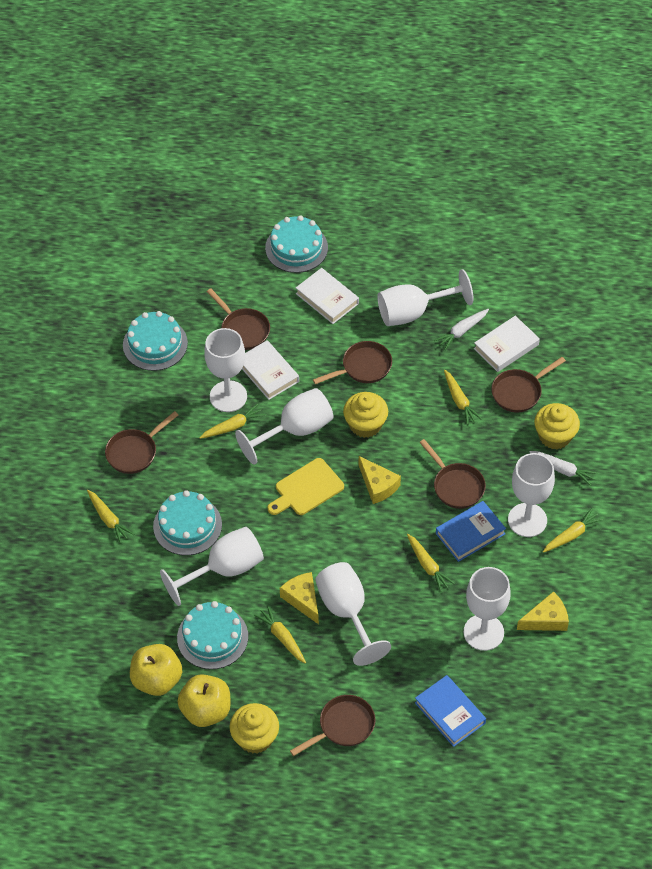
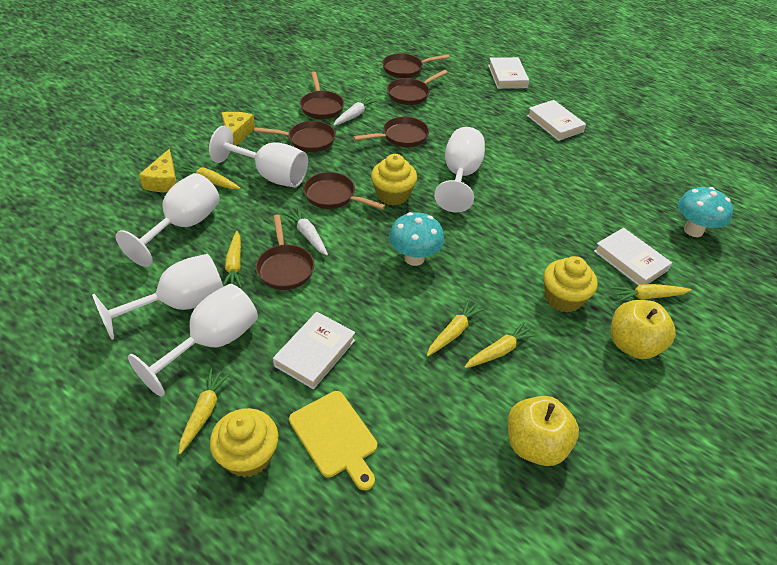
blue book: 2 -> 0
brown pan: 6 -> 7
turquoise cake: 4 -> 0
turquoise mushroom: 0 -> 2
white book: 3 -> 4
white goblet: 7 -> 5
yellow cheese: 3 -> 2

